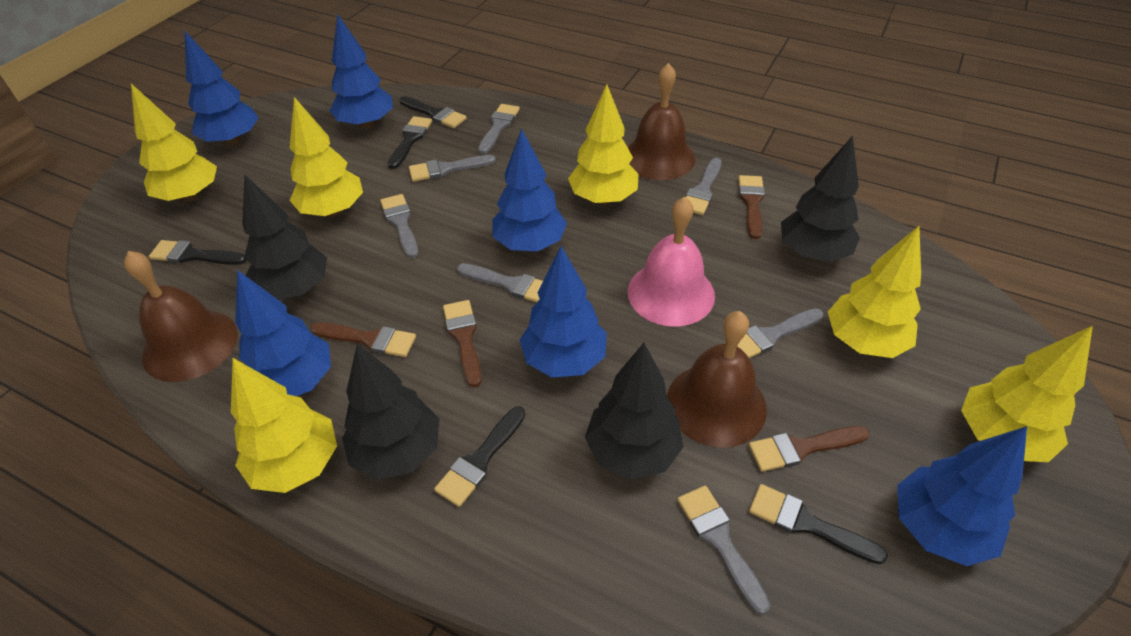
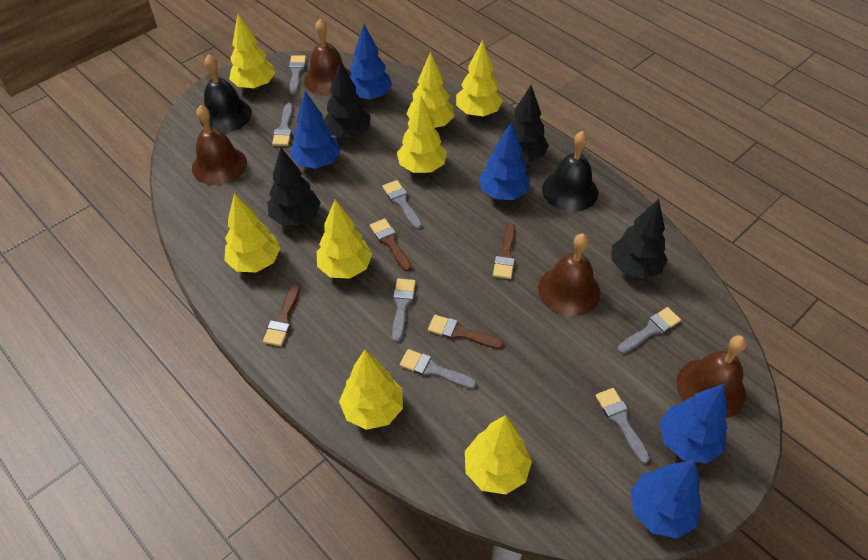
black bell: 0 -> 2
black brush: 5 -> 0
blue tree: 6 -> 5
brown bell: 3 -> 4
pink bell: 1 -> 0
yellow tree: 6 -> 8

